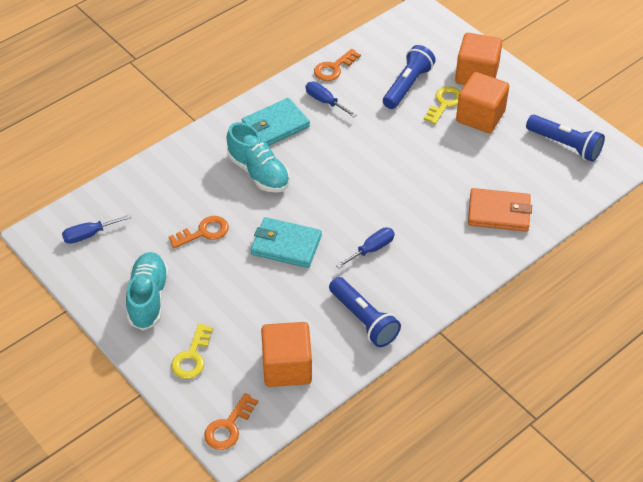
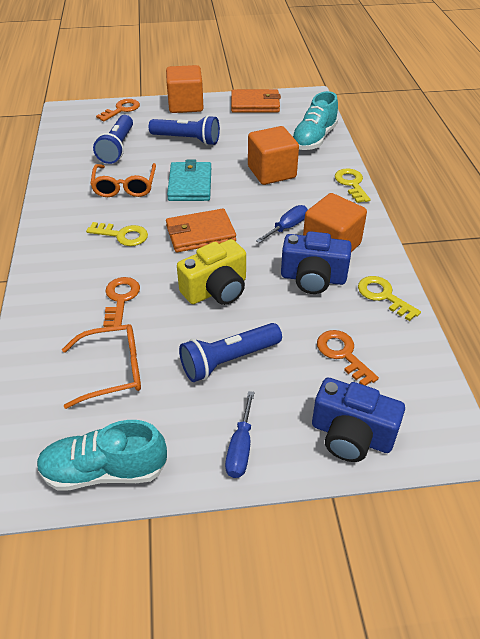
blue camera: 0 -> 2
blue screwdriver: 3 -> 2
orange glasses: 0 -> 2
orange wallet: 1 -> 2
turquoise wallet: 2 -> 1
yellow camera: 0 -> 1
yellow key: 2 -> 3

